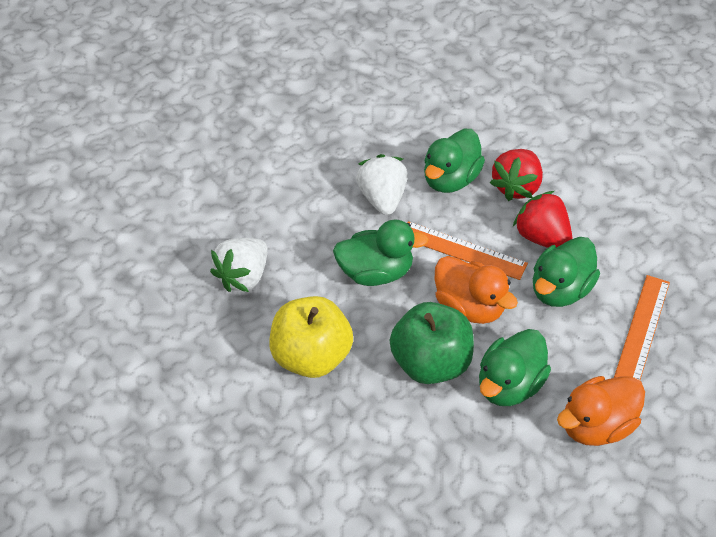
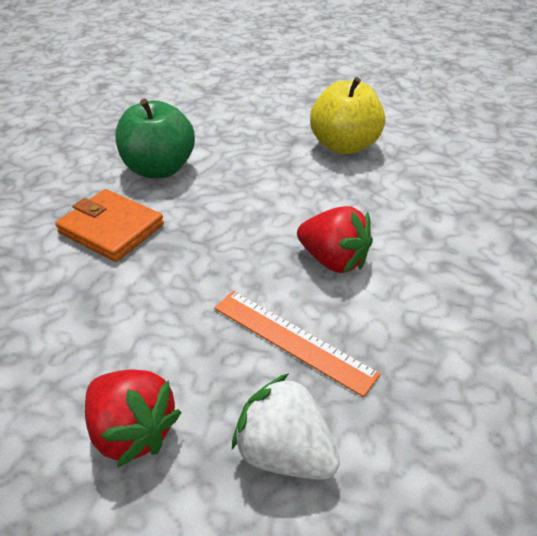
green duck: 4 -> 0
orange duck: 2 -> 0
orange ruler: 2 -> 1
orange wallet: 0 -> 1
white strawberry: 2 -> 1

